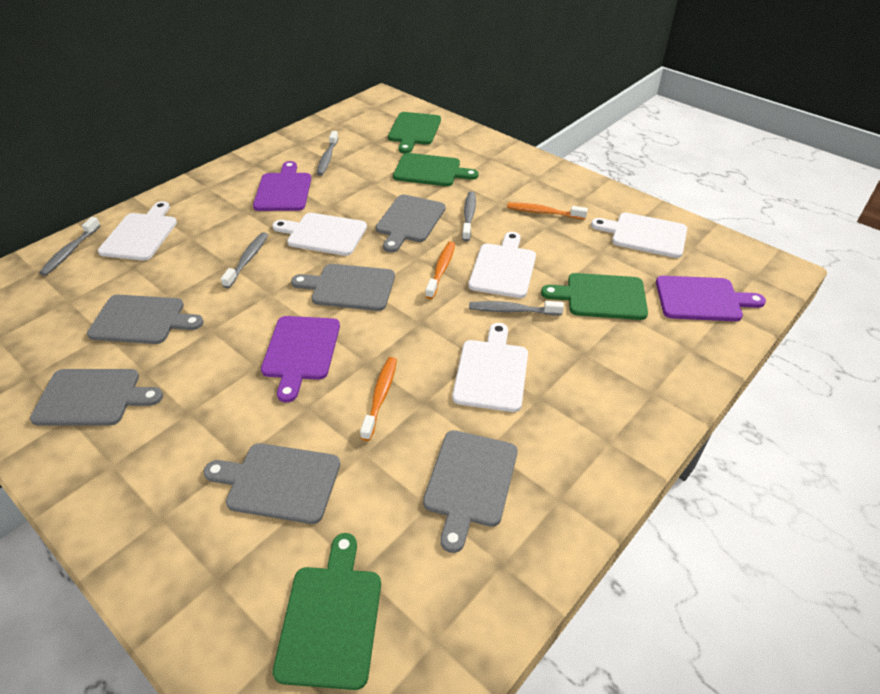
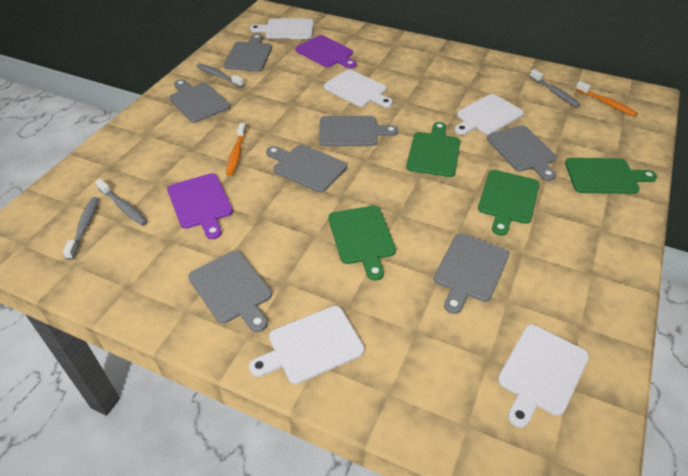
grey cutting board: 6 -> 7
grey toothbrush: 5 -> 4
orange toothbrush: 3 -> 2
purple cutting board: 3 -> 2

